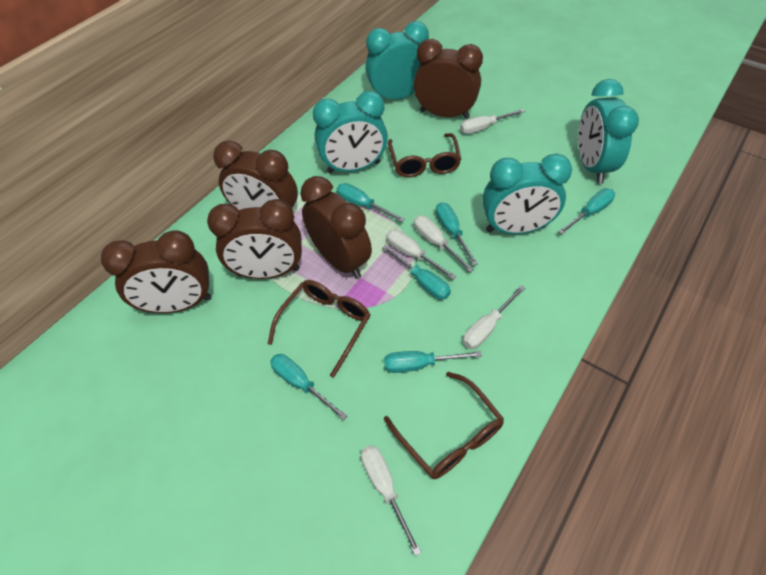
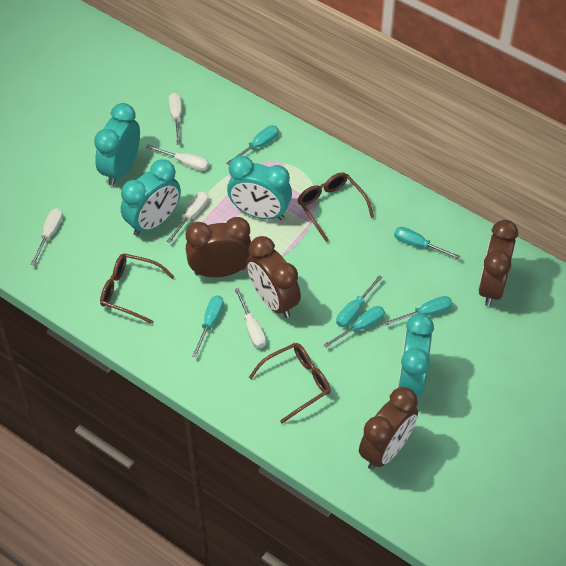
brown clock: 5 -> 4

